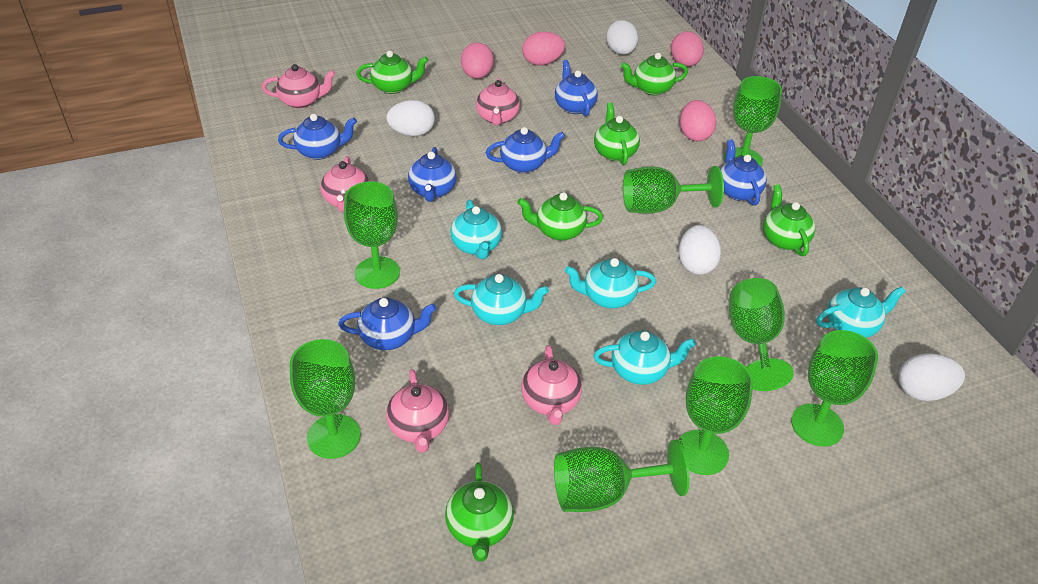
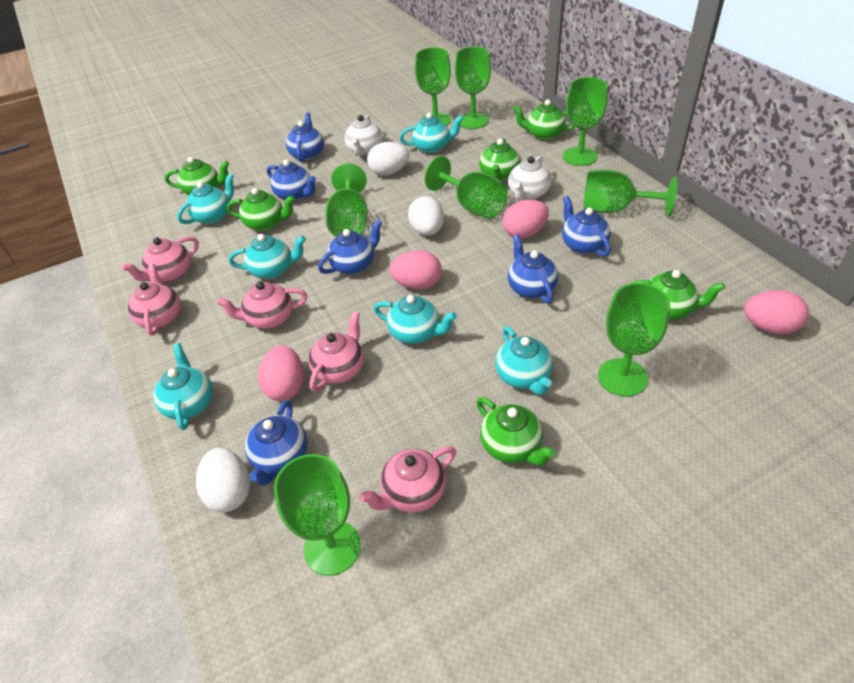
turquoise teapot: 5 -> 6
white egg: 4 -> 3
white teapot: 0 -> 2

